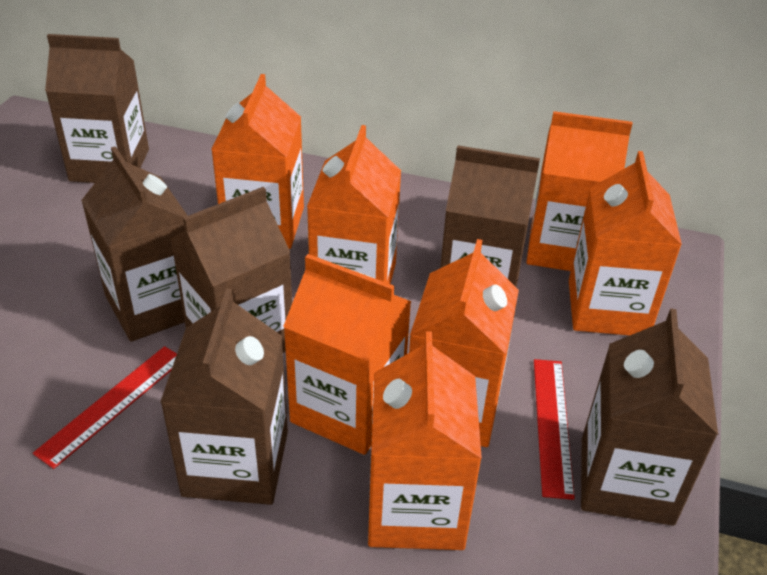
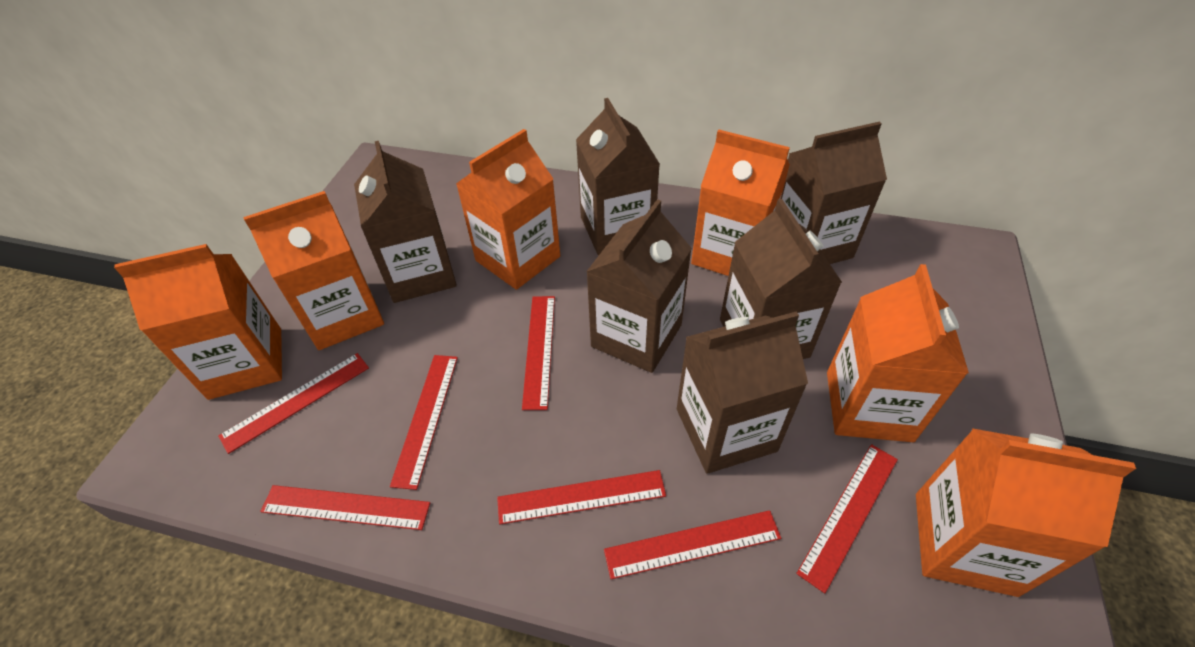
orange carton: 7 -> 6
red ruler: 2 -> 7

